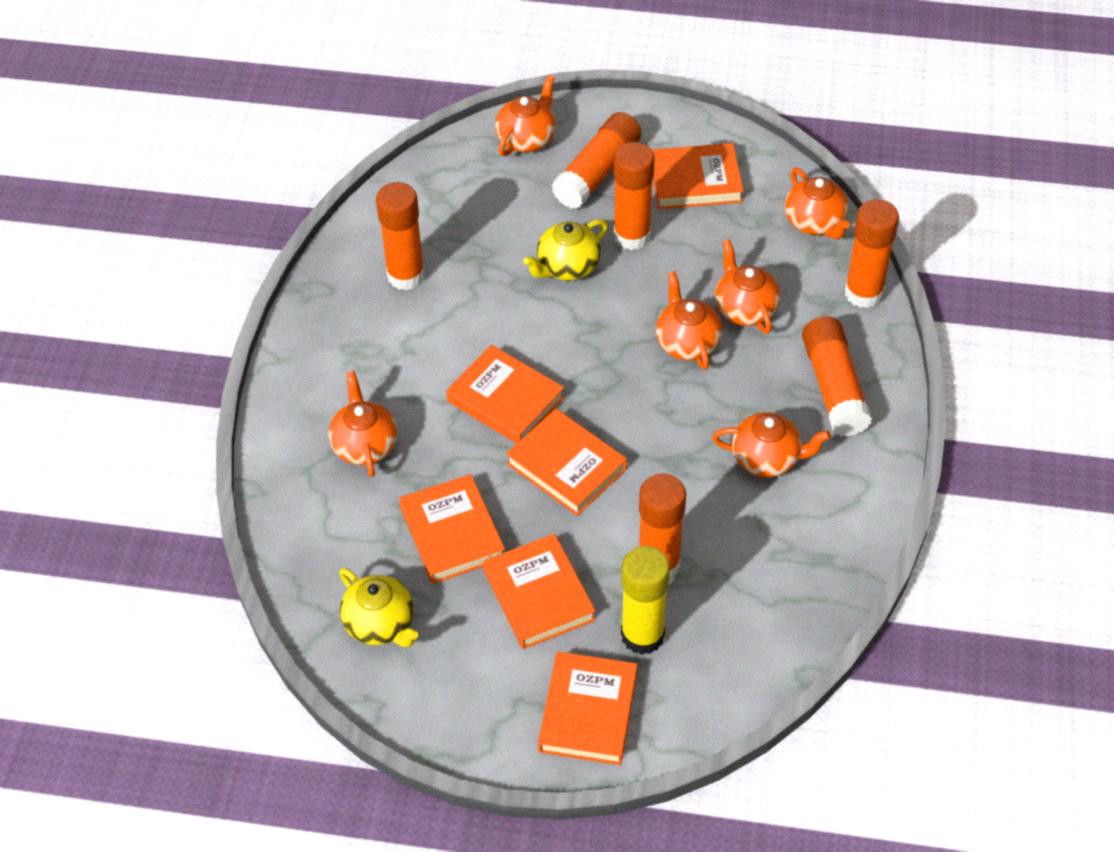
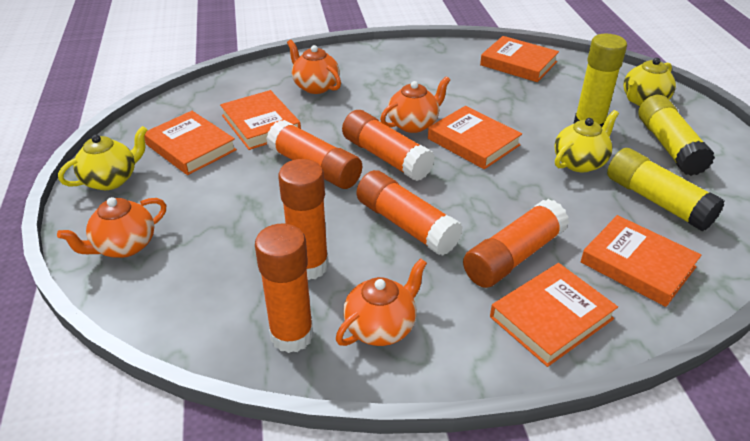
orange teapot: 6 -> 4
yellow glue stick: 1 -> 3
yellow teapot: 2 -> 3

